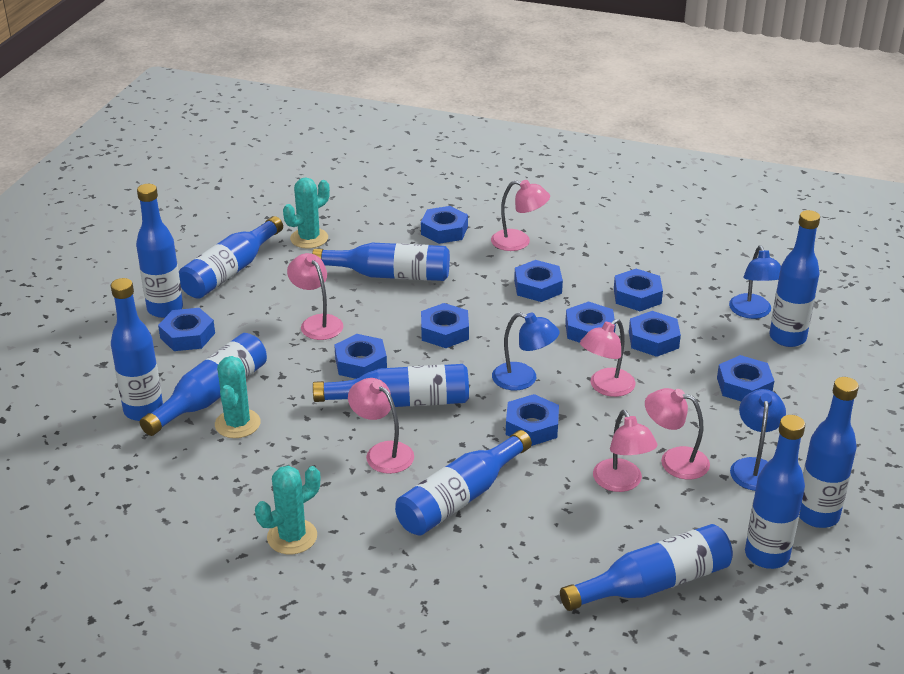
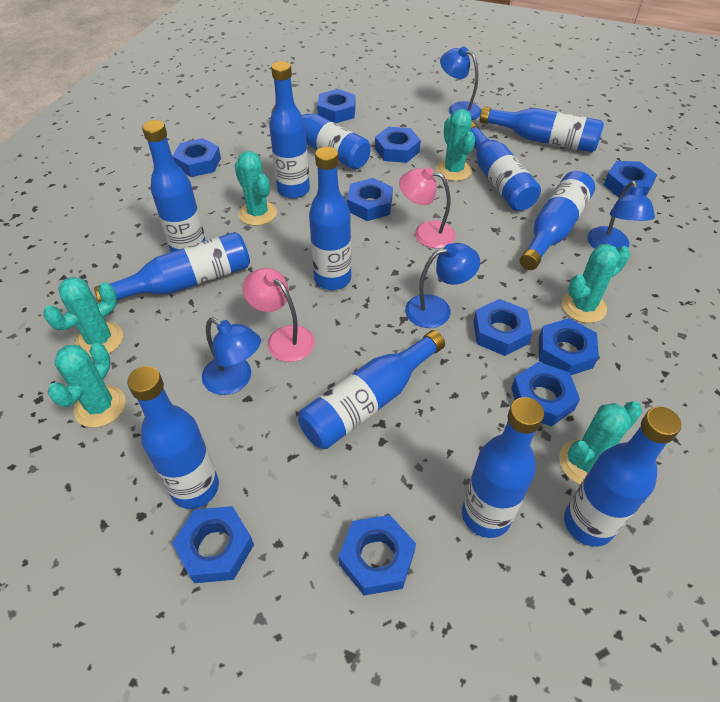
blue bottle: 11 -> 12
blue lamp: 3 -> 4
pink lamp: 6 -> 2
turquoise cactus: 3 -> 6

